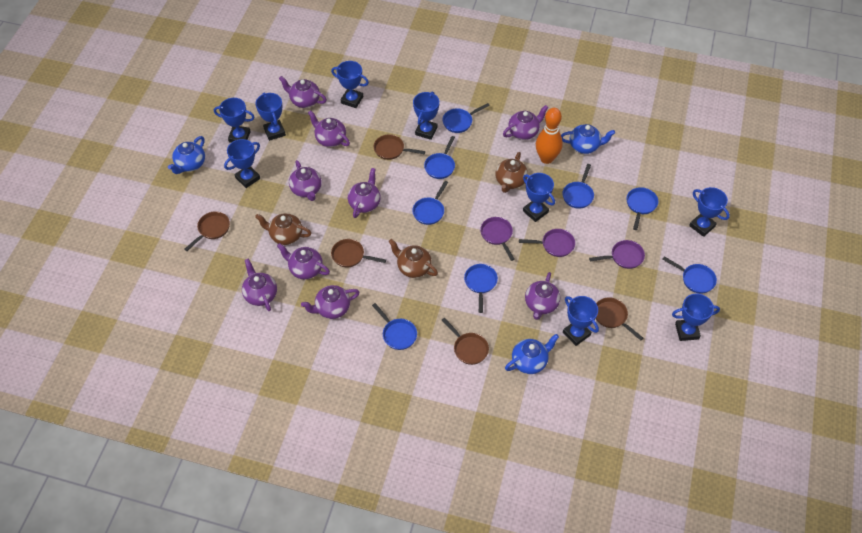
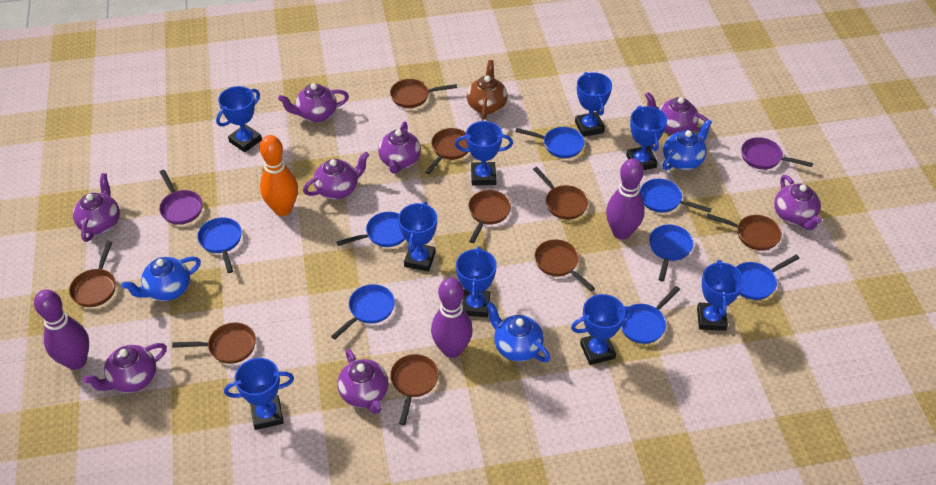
brown pan: 5 -> 9
brown teapot: 3 -> 1
purple bowling pin: 0 -> 3
purple pan: 3 -> 2
purple teapot: 9 -> 8

